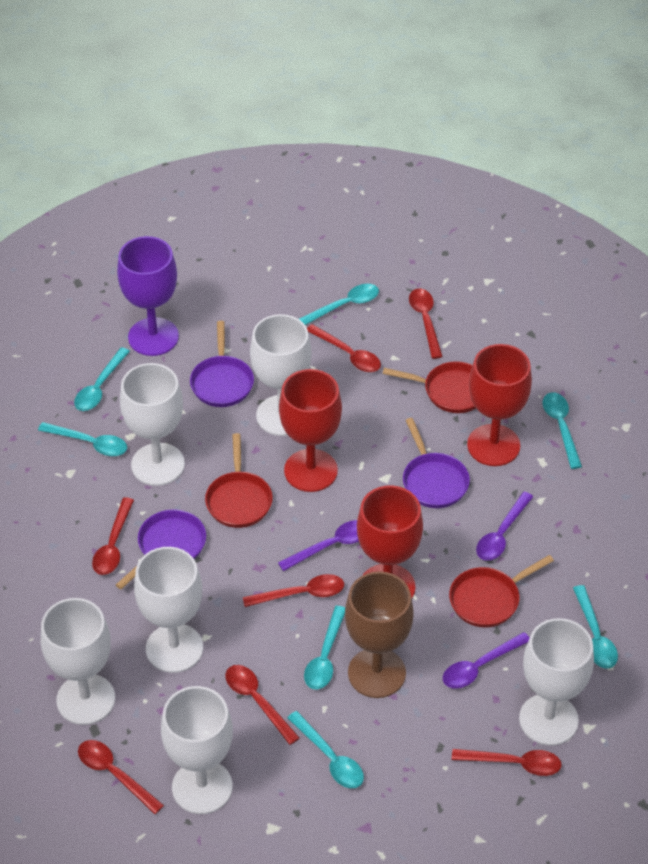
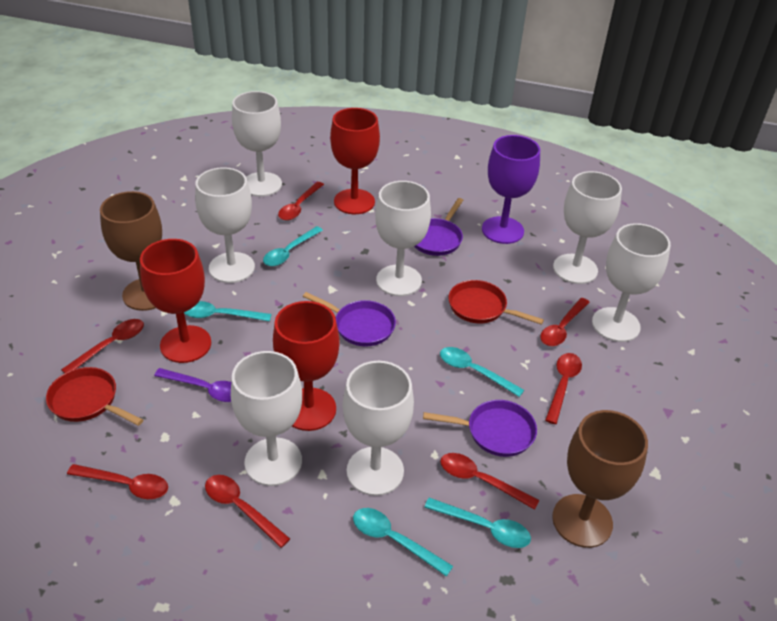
brown goblet: 1 -> 2
purple spoon: 3 -> 1
red pan: 3 -> 2
turquoise spoon: 7 -> 5
white goblet: 6 -> 7

